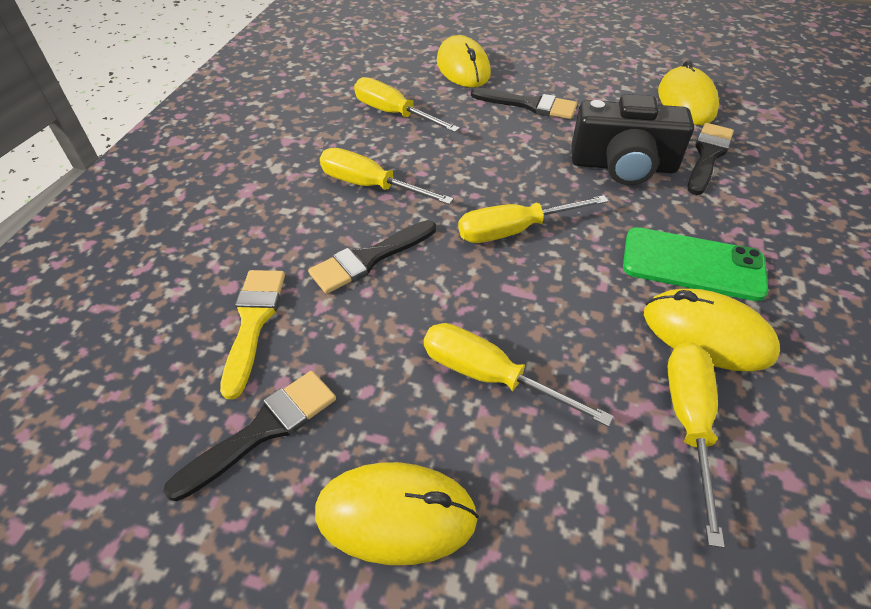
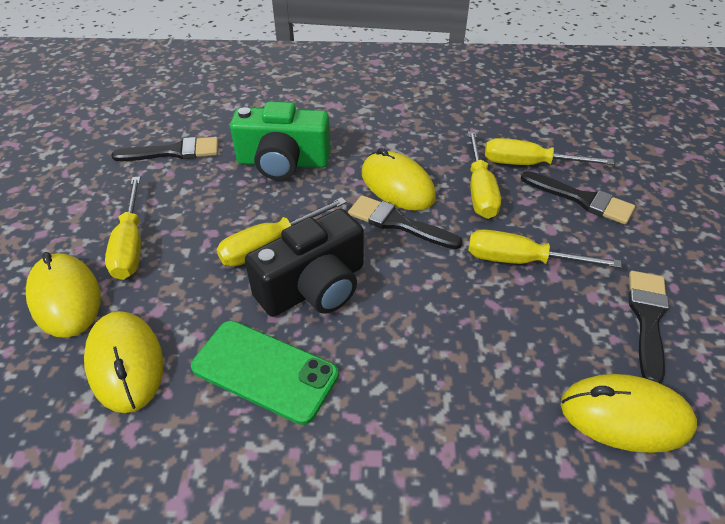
green camera: 0 -> 1
yellow brush: 1 -> 0

